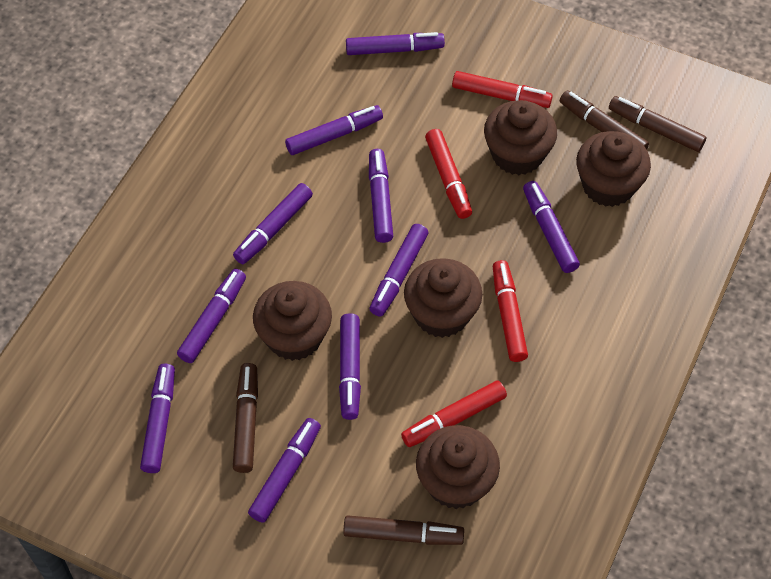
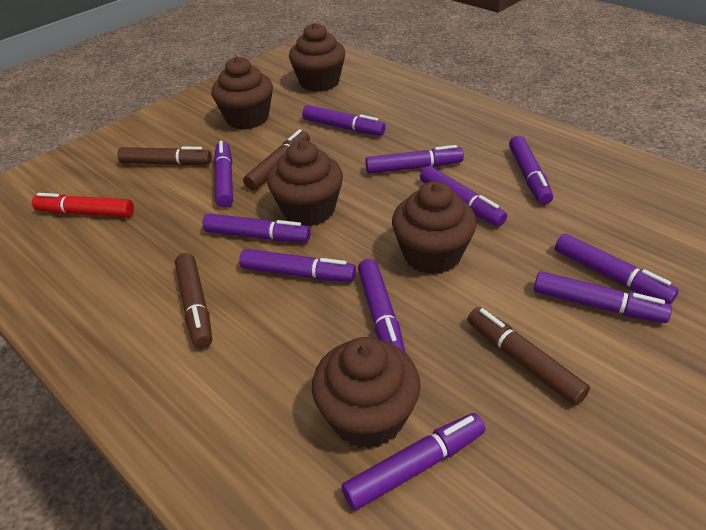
purple marker: 10 -> 11
red marker: 4 -> 1

